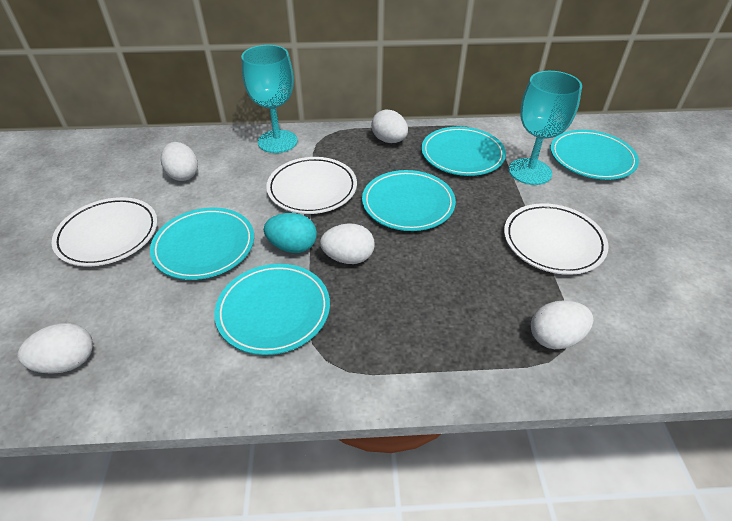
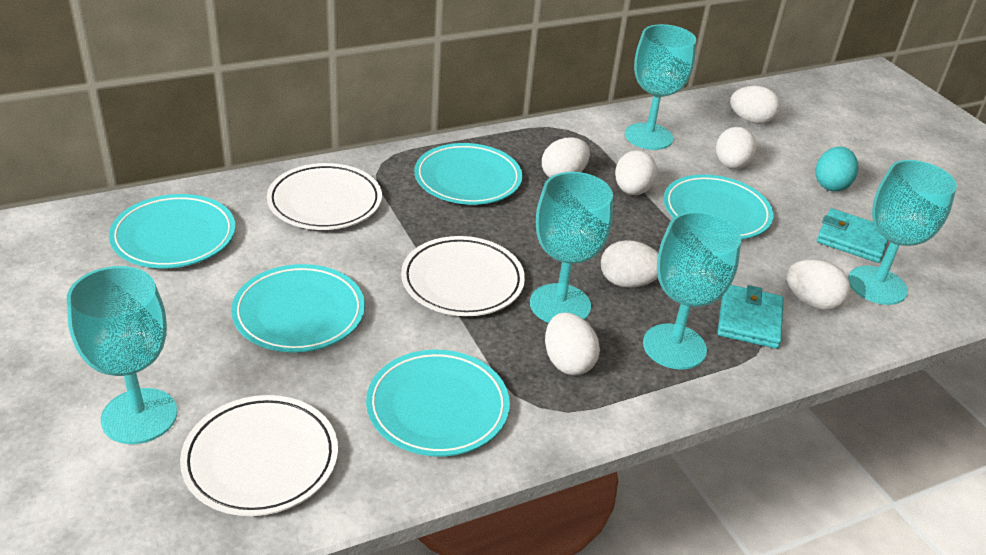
turquoise goblet: 2 -> 5
turquoise wallet: 0 -> 2
white egg: 5 -> 7

